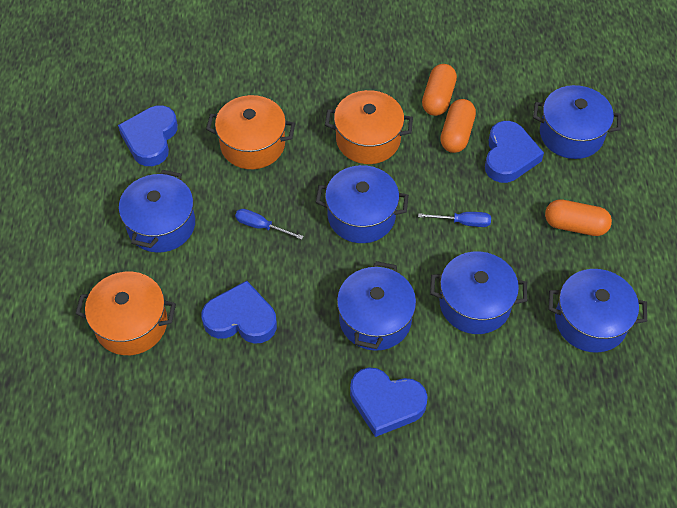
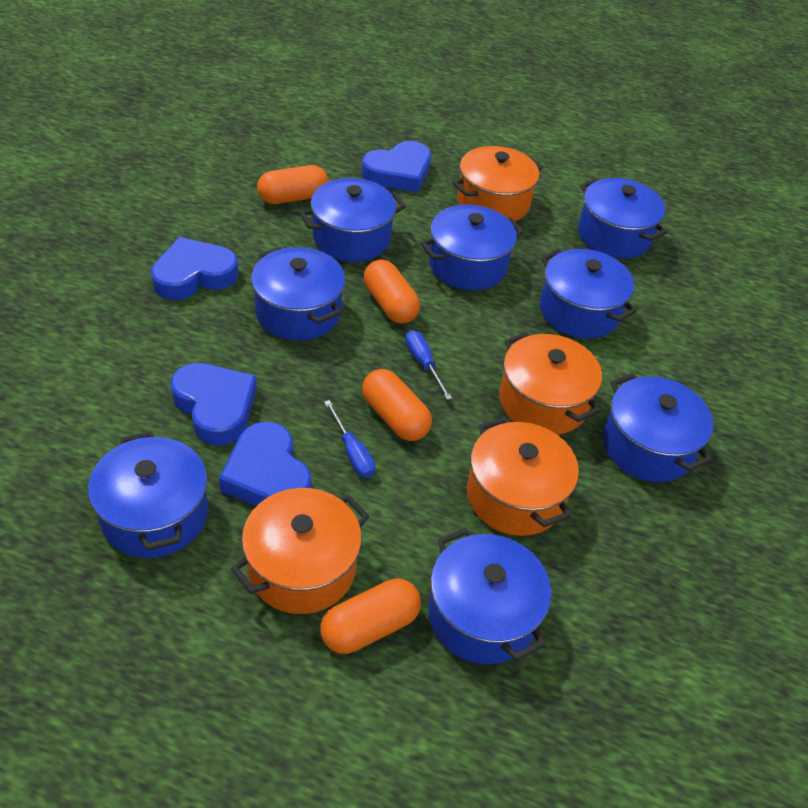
blue pot: 6 -> 8
orange capsule: 3 -> 4
orange pot: 3 -> 4

